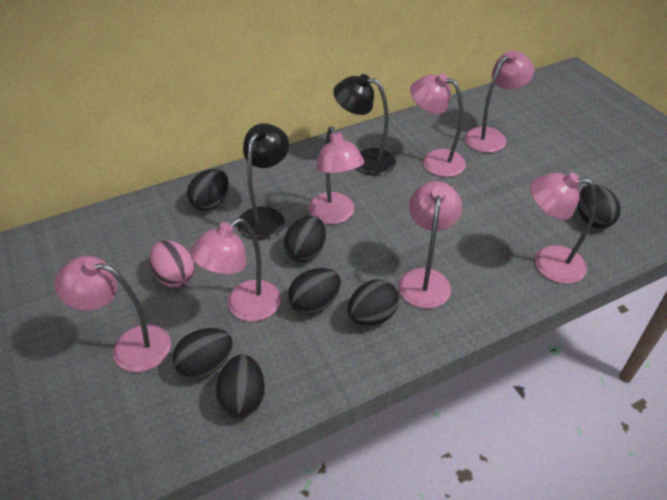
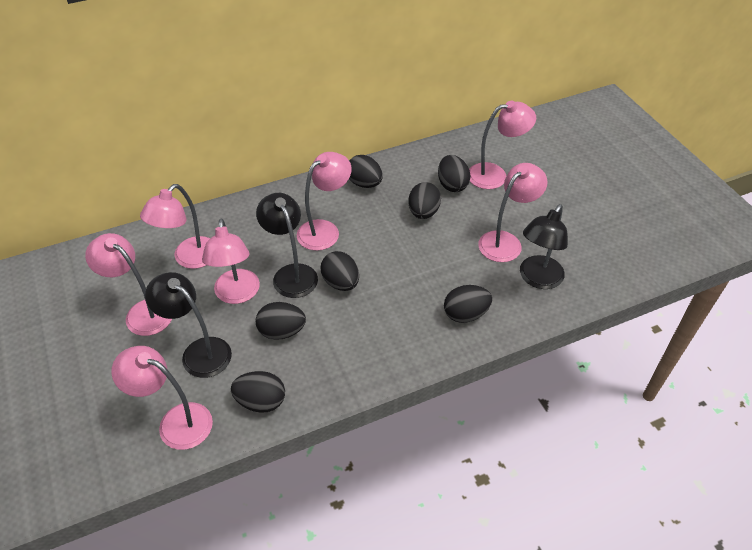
black lamp: 2 -> 3
pink egg: 1 -> 0

